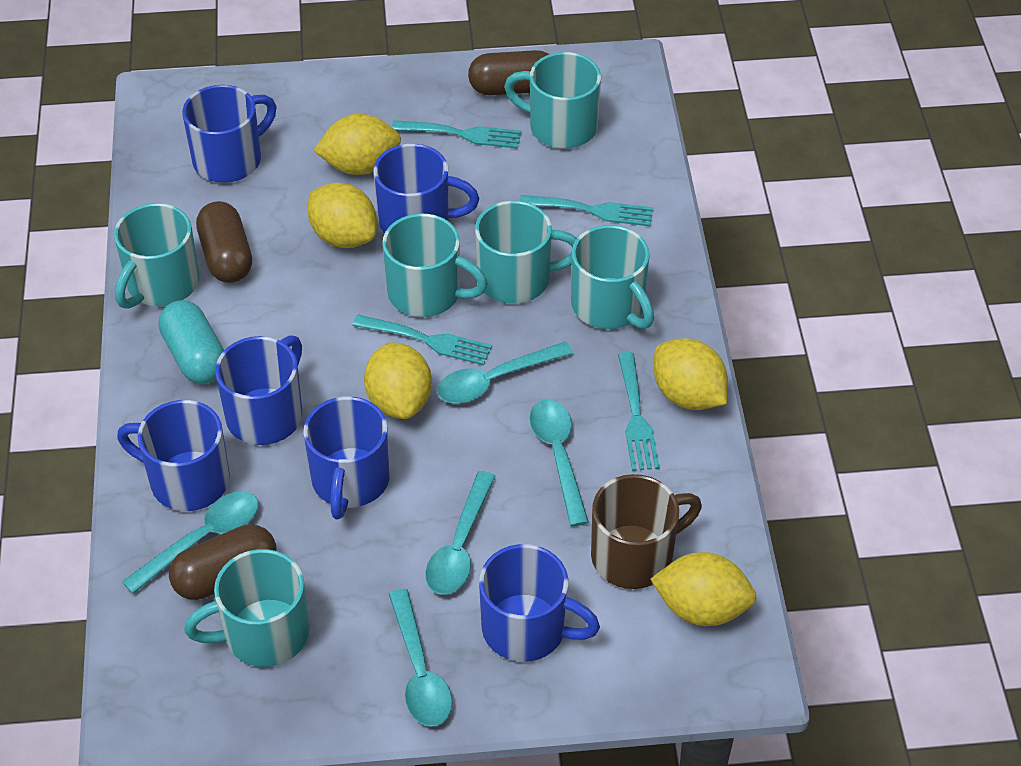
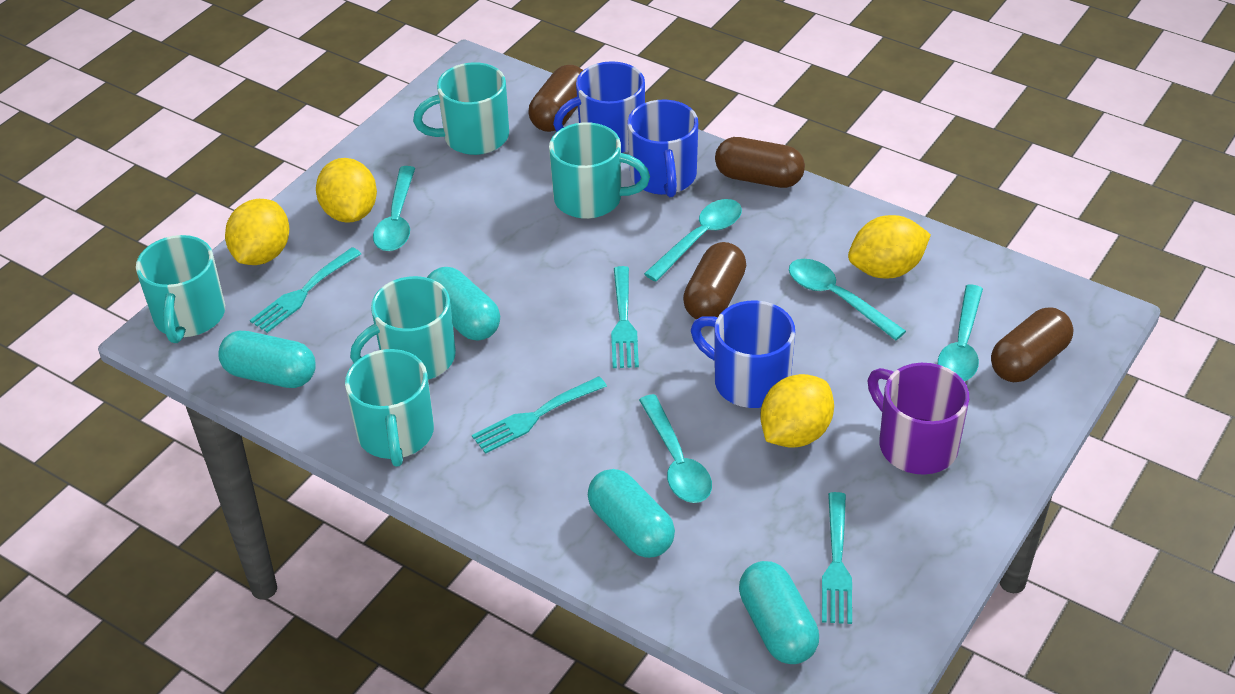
blue mug: 6 -> 3
brown capsule: 3 -> 4
brown mug: 1 -> 0
purple mug: 0 -> 1
turquoise capsule: 1 -> 4
turquoise mug: 6 -> 5
yellow lemon: 5 -> 4

